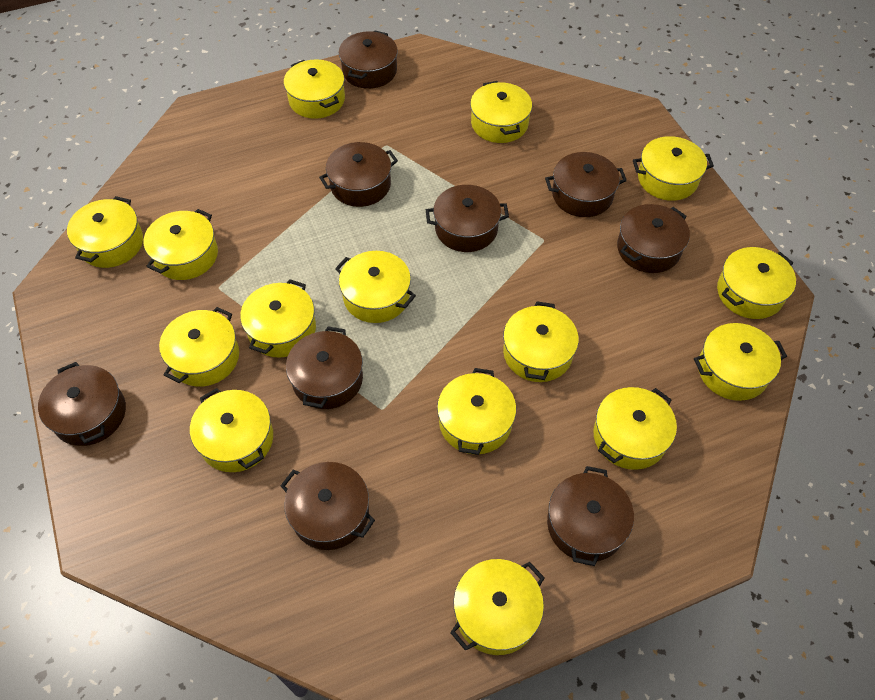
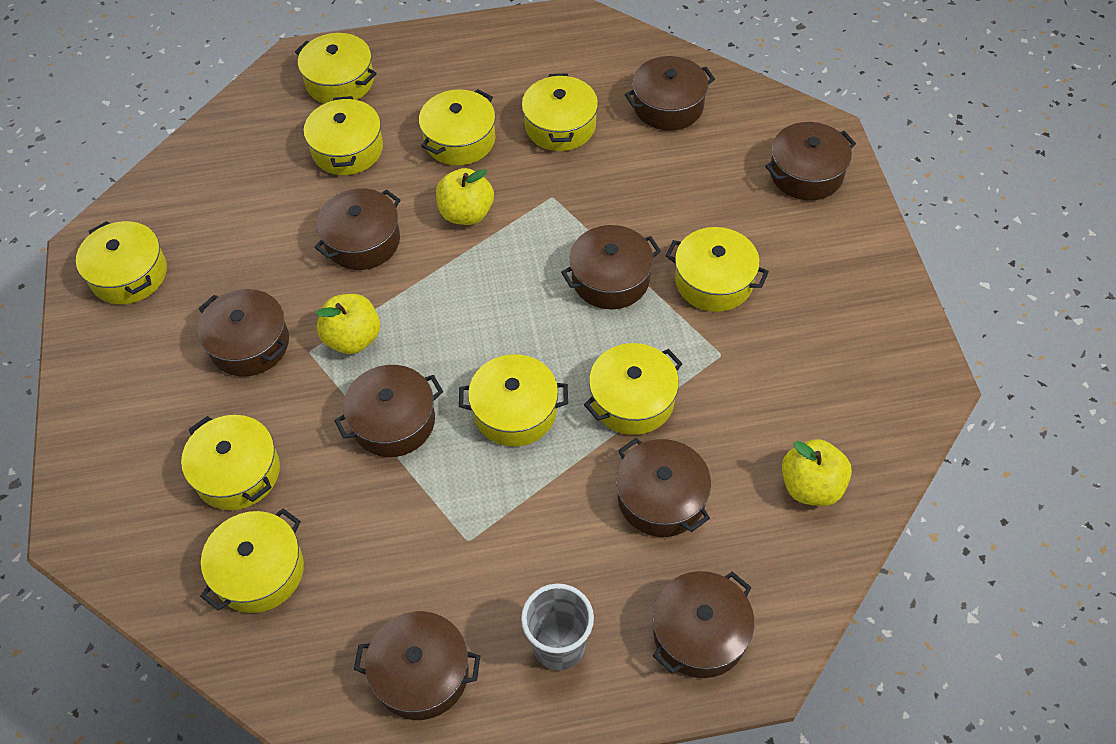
grey cup: 0 -> 1
yellow apple: 0 -> 3
yellow pot: 15 -> 10

